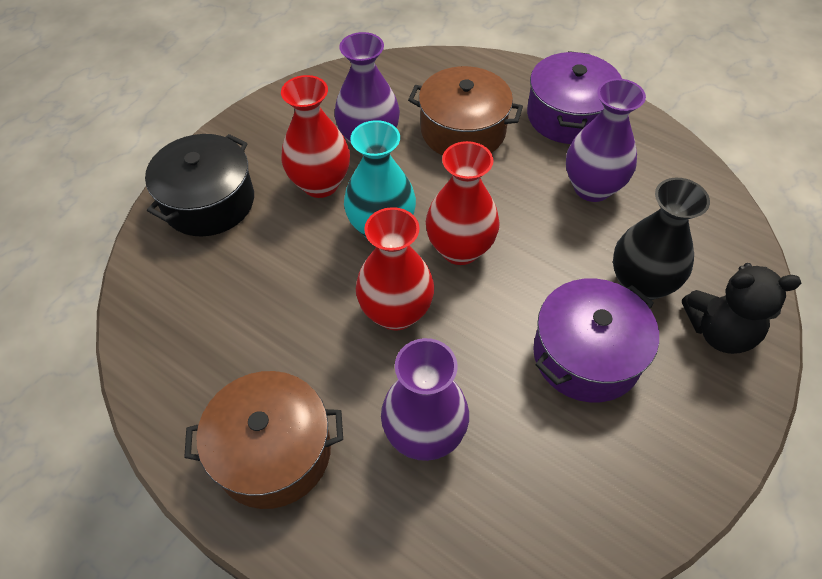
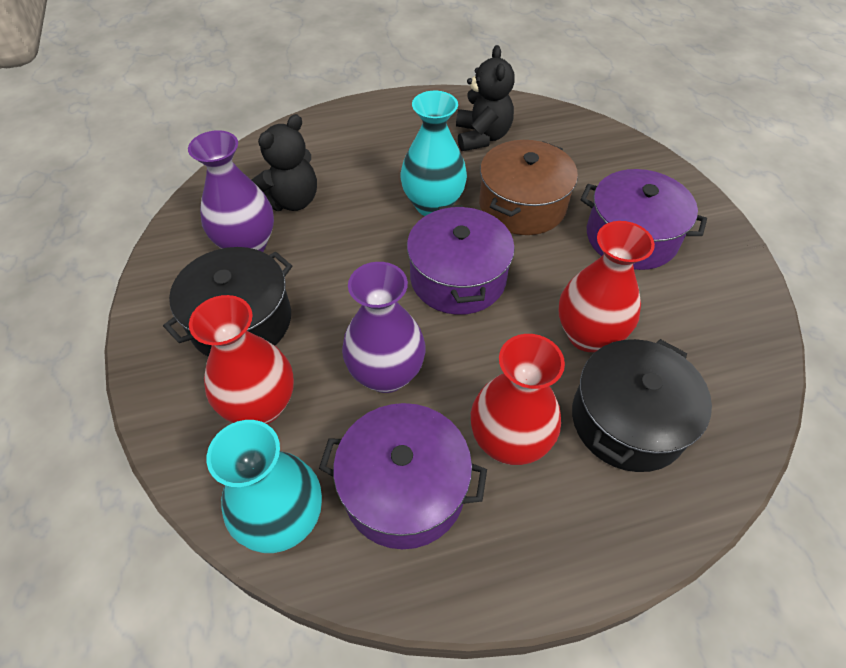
black pot: 1 -> 2
black teddy bear: 1 -> 2
black vase: 1 -> 0
brown pot: 2 -> 1
purple pot: 2 -> 3
purple vase: 3 -> 2
turquoise vase: 1 -> 2

